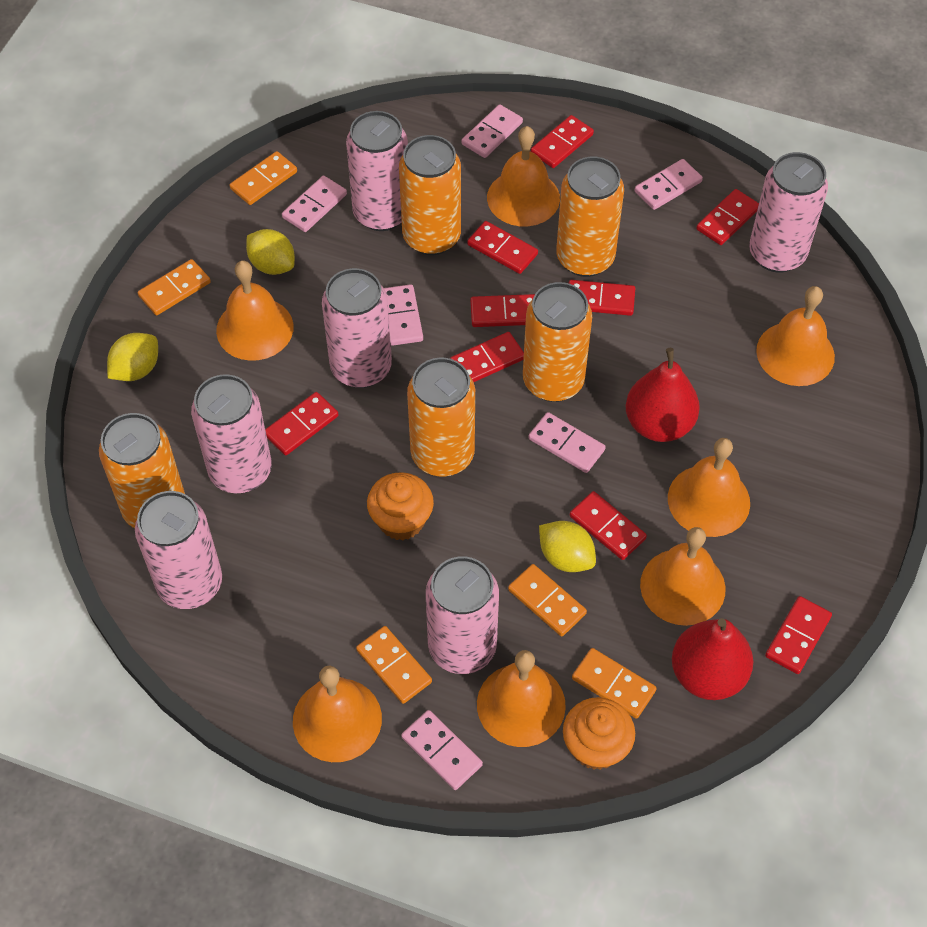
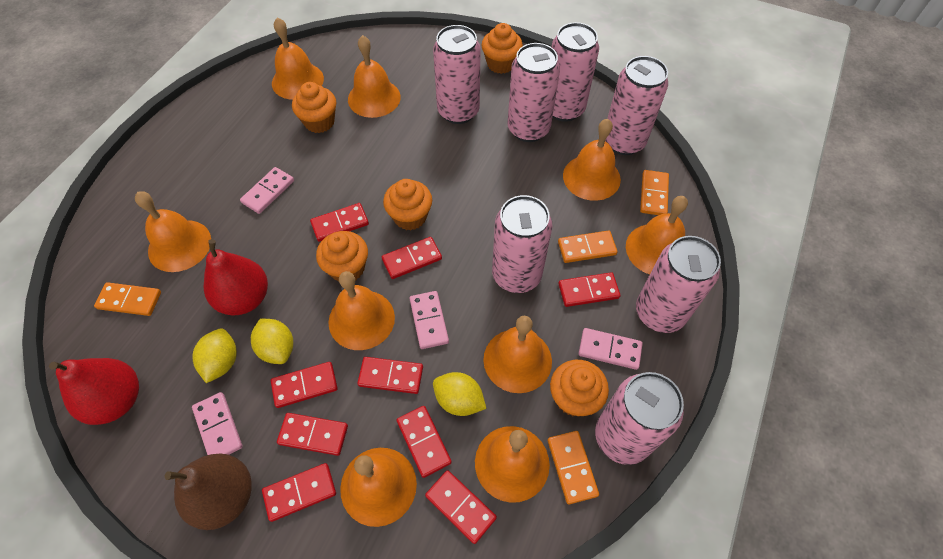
brown pear: 0 -> 1
orange bell: 7 -> 9
orange can: 5 -> 0
orange cupcake: 2 -> 5
orange domino: 5 -> 4
pink can: 6 -> 7
pink domino: 6 -> 4

